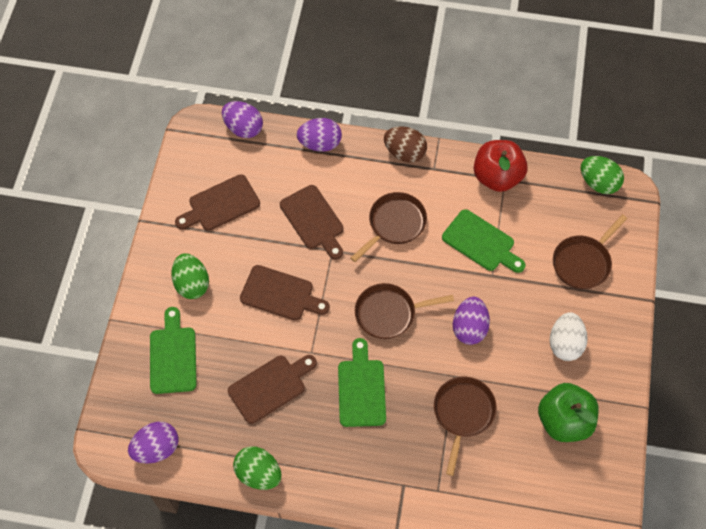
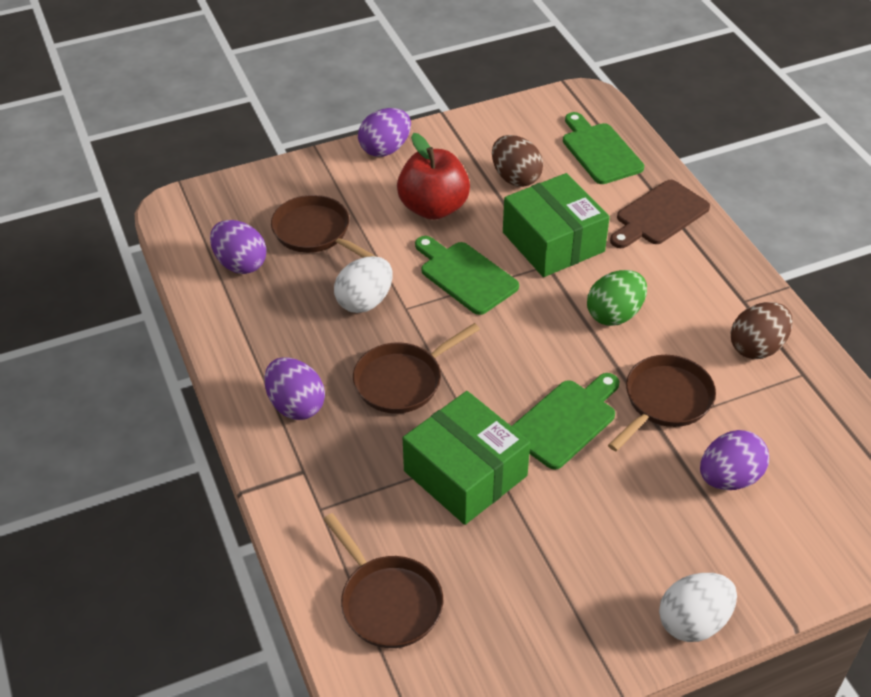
brown cutting board: 4 -> 1
brown egg: 1 -> 2
green apple: 1 -> 0
green box: 0 -> 2
green egg: 3 -> 1
white egg: 1 -> 2

